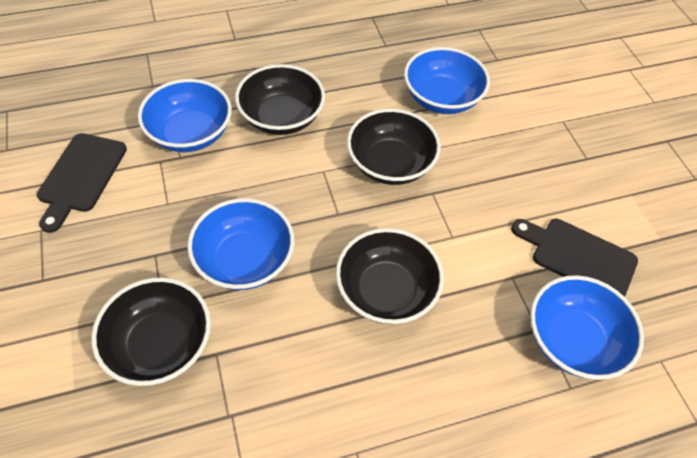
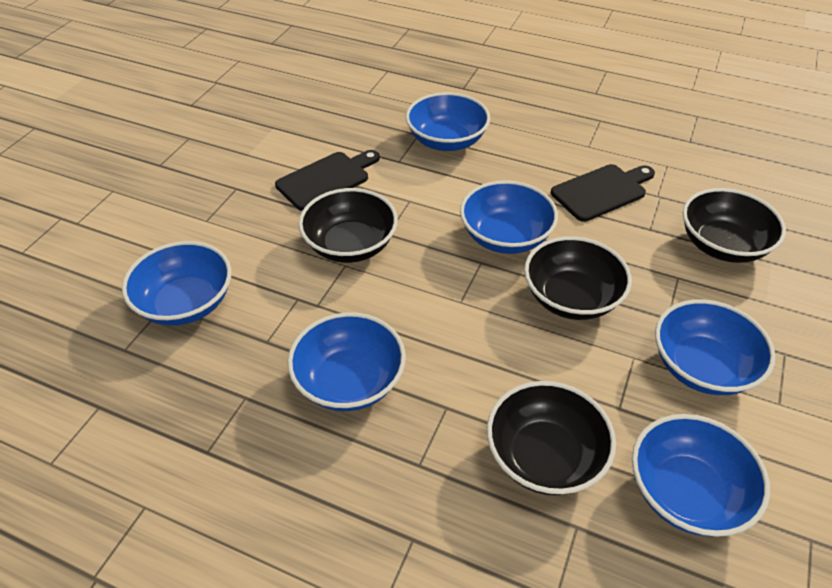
blue bowl: 4 -> 6

